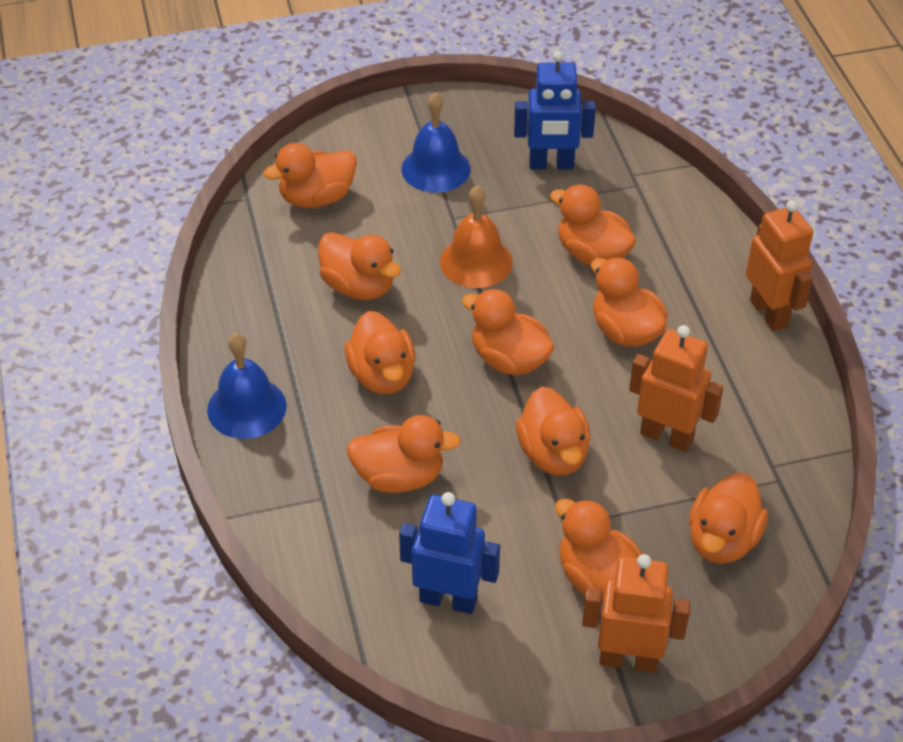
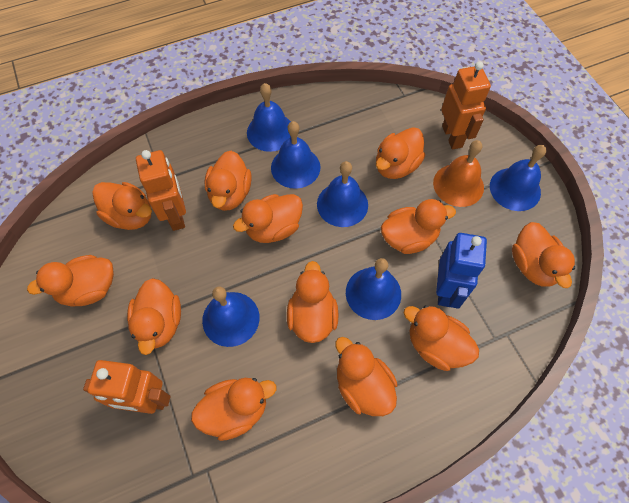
blue bell: 2 -> 6
blue robot: 2 -> 1
orange duck: 10 -> 12

